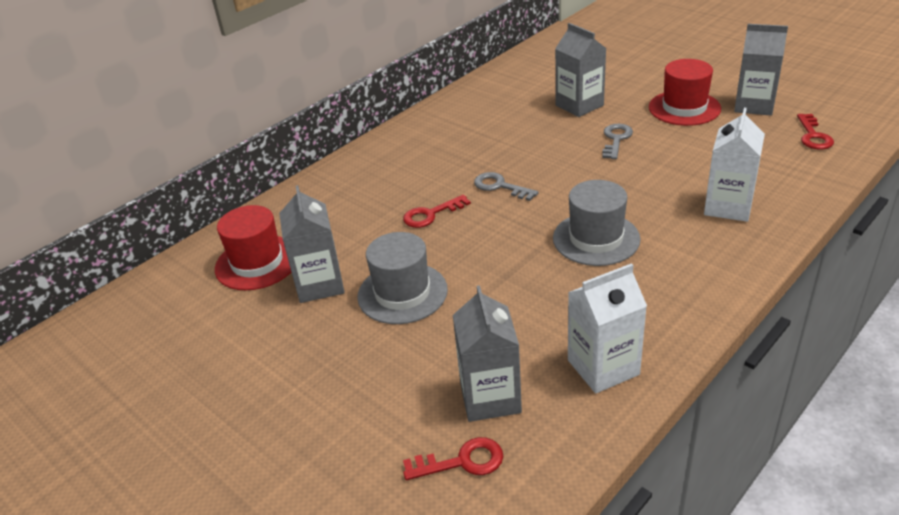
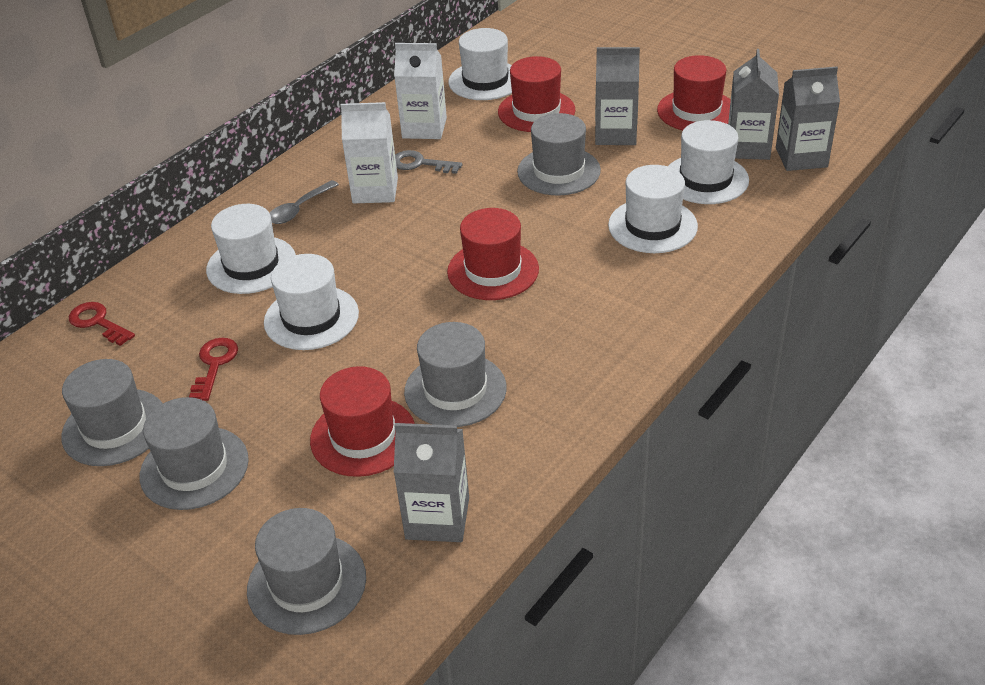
grey hat: 2 -> 5
grey key: 2 -> 1
grey spoon: 0 -> 1
red hat: 2 -> 4
red key: 3 -> 2
white hat: 0 -> 5

